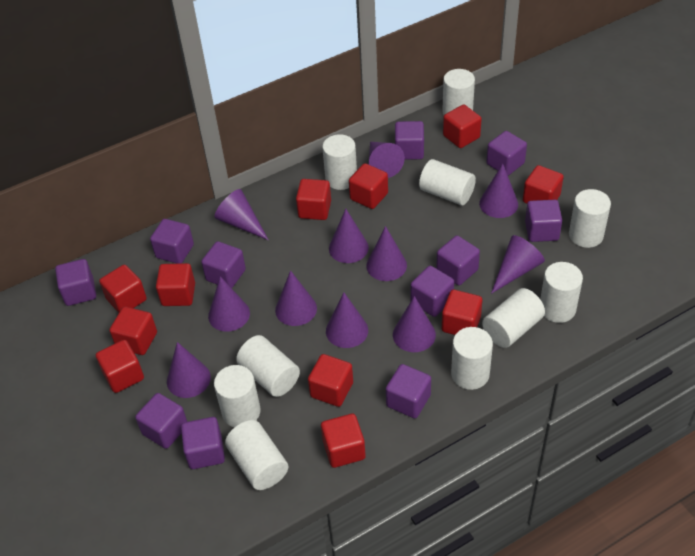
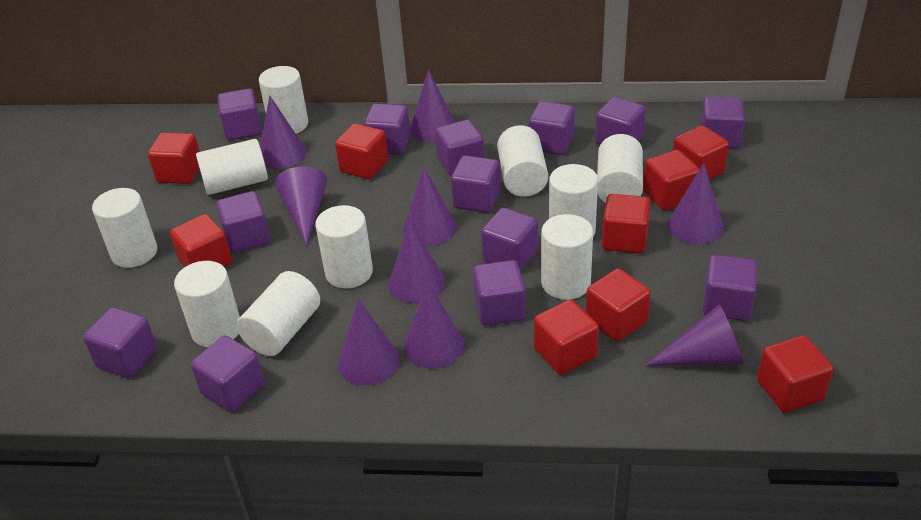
purple cone: 11 -> 9
purple cube: 11 -> 13
red cube: 11 -> 9

